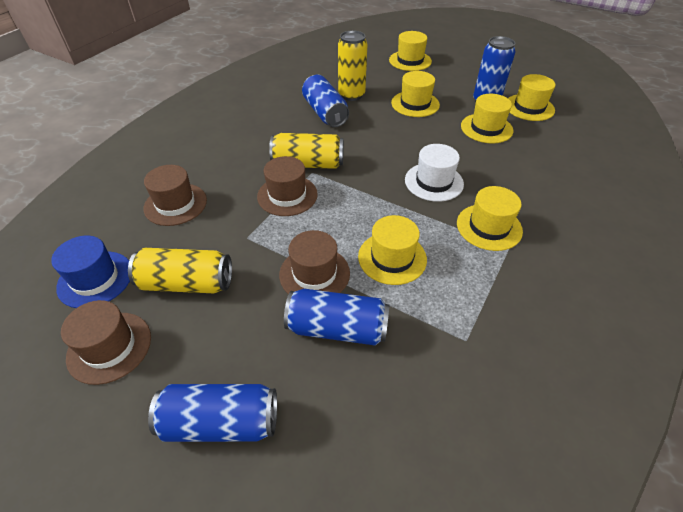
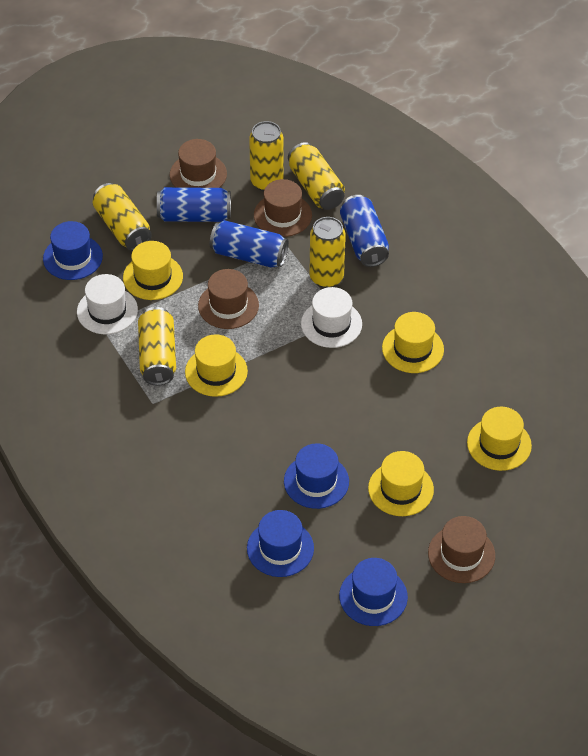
blue can: 4 -> 3
blue hat: 1 -> 4
white hat: 1 -> 2
yellow can: 3 -> 5
yellow hat: 6 -> 5

